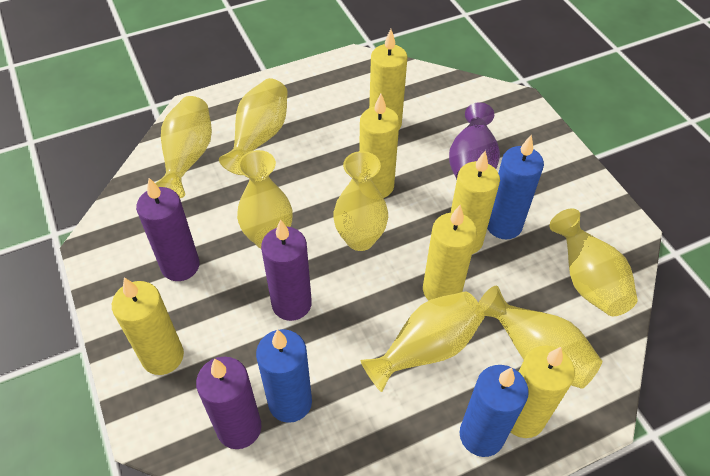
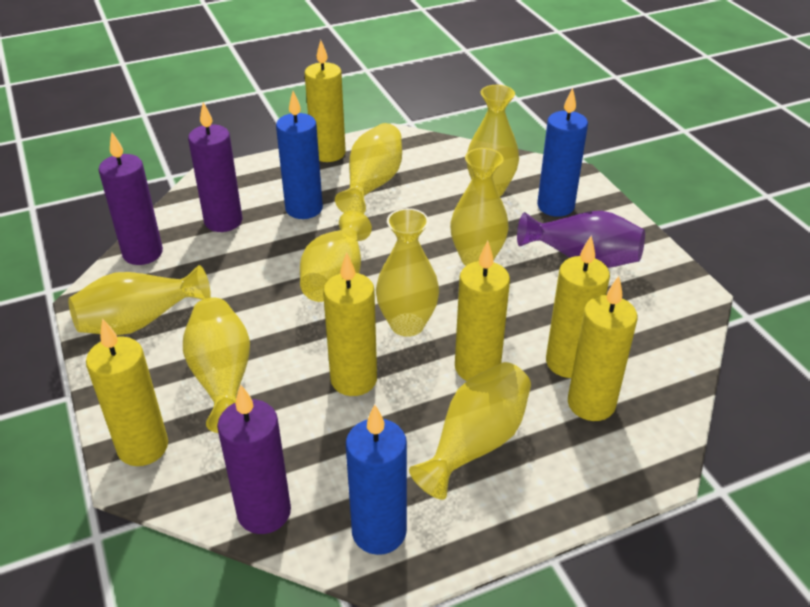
yellow vase: 7 -> 8

